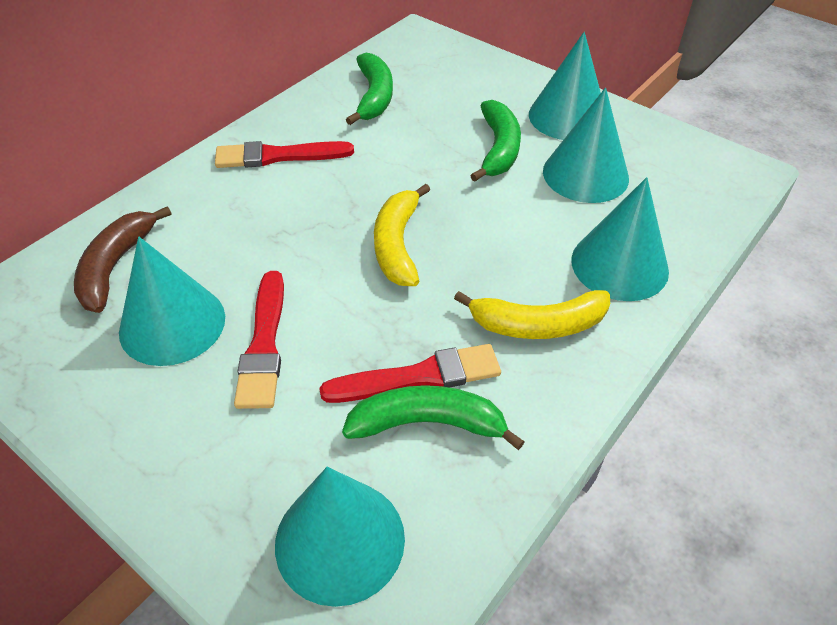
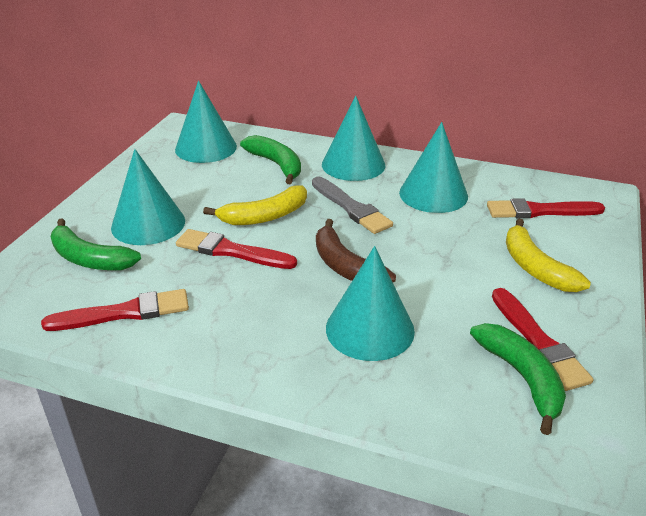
grey brush: 0 -> 1
red brush: 3 -> 4

